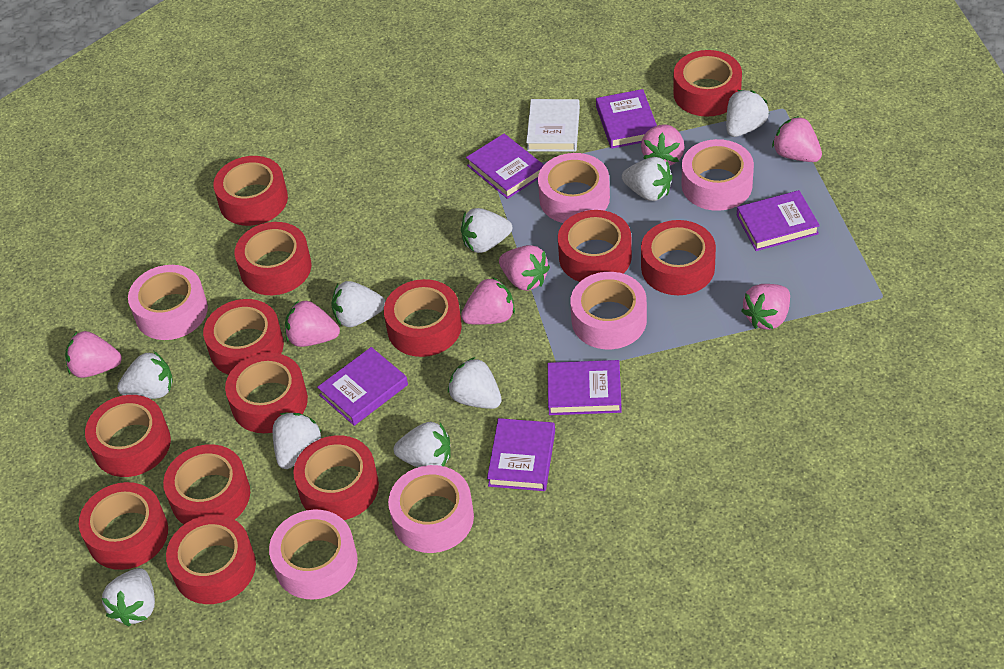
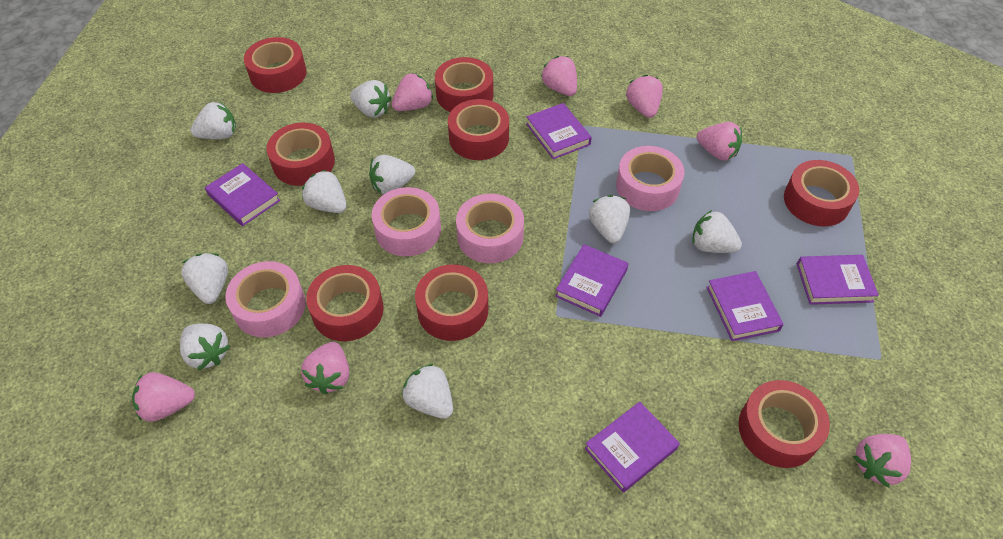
pink tape: 6 -> 4
red tape: 13 -> 8
white book: 1 -> 0

